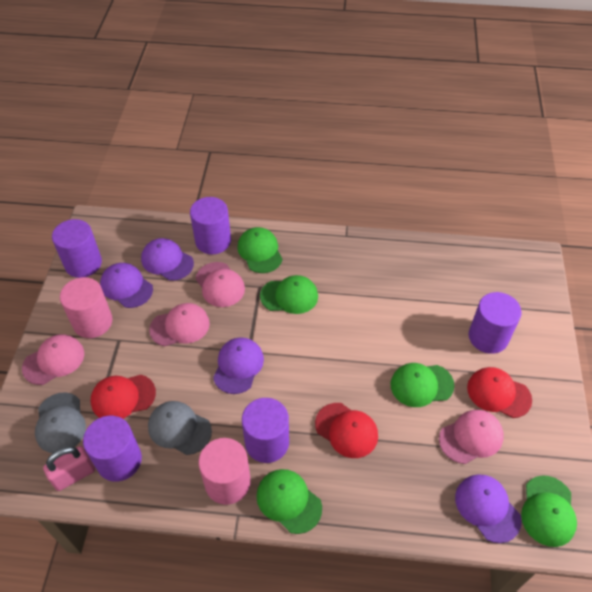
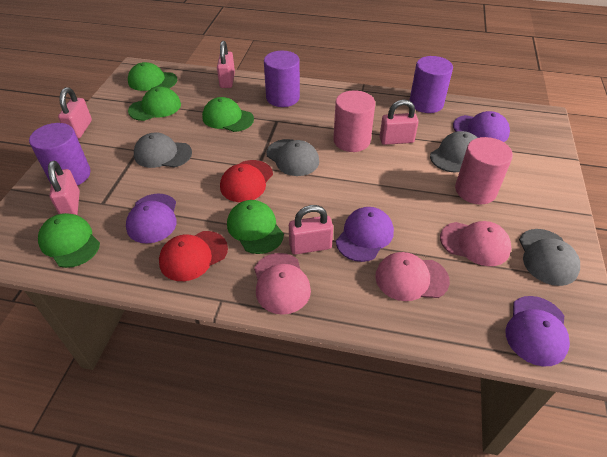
grey cap: 2 -> 4
pink cap: 4 -> 3
pink padlock: 1 -> 5
purple cylinder: 5 -> 3
red cap: 3 -> 2

